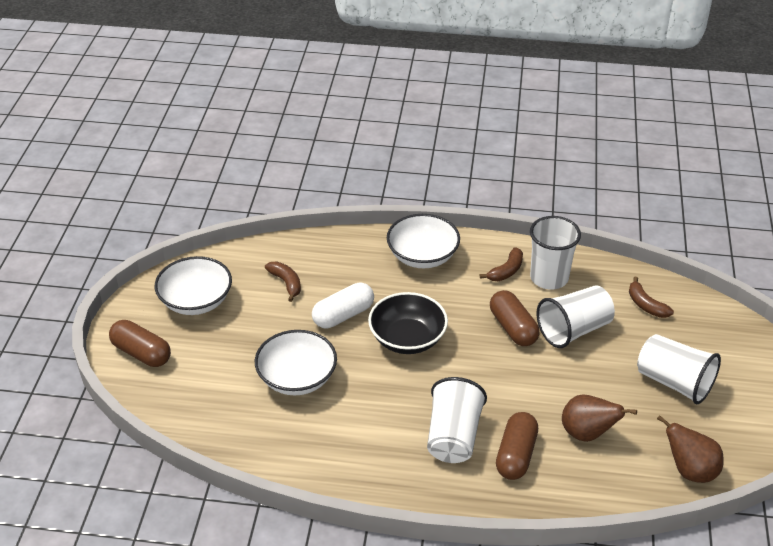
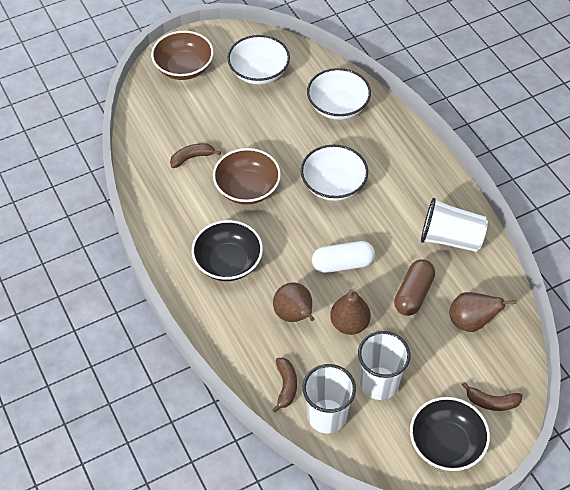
black bowl: 1 -> 2
brown bowl: 0 -> 2
brown capsule: 3 -> 1
brown pear: 2 -> 3
white cup: 4 -> 3

